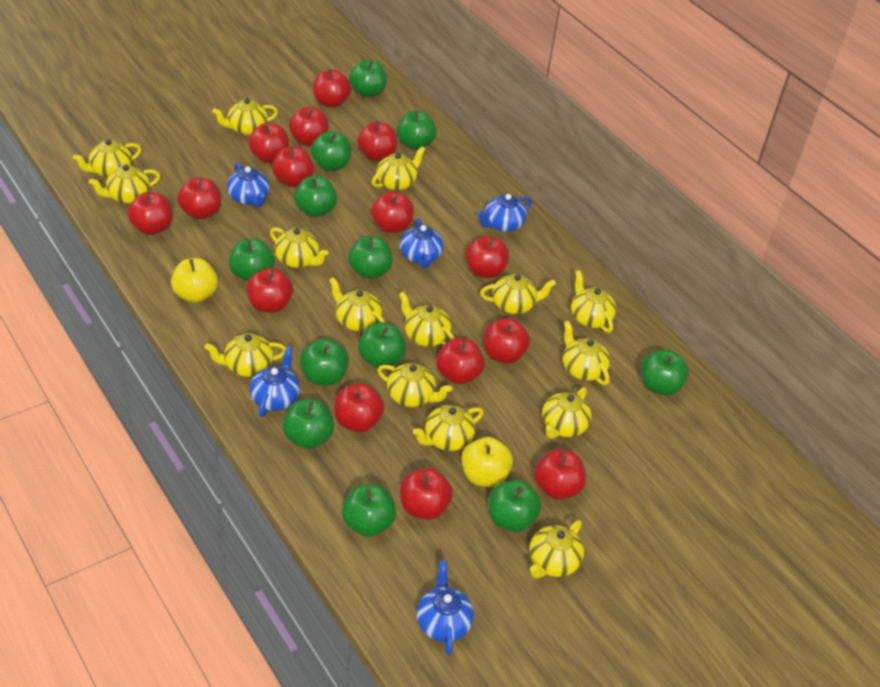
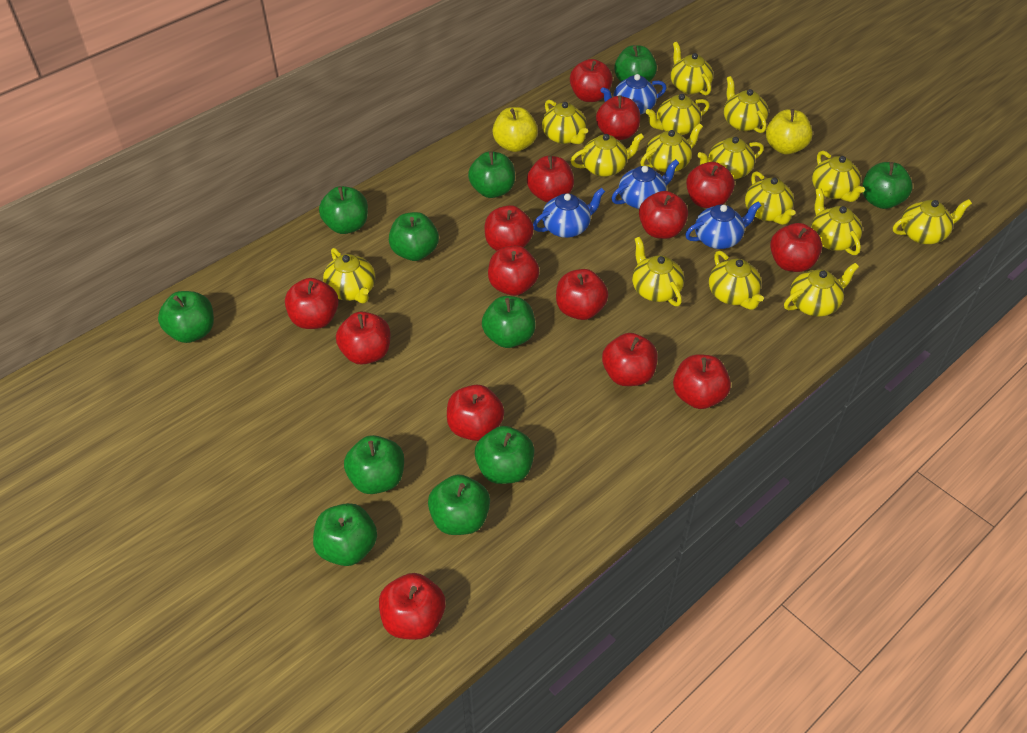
blue teapot: 5 -> 4
green apple: 12 -> 11

